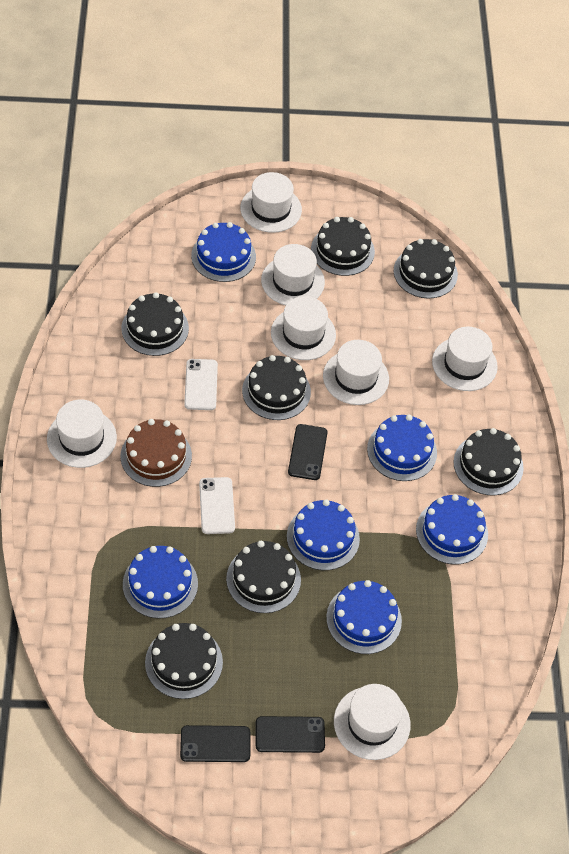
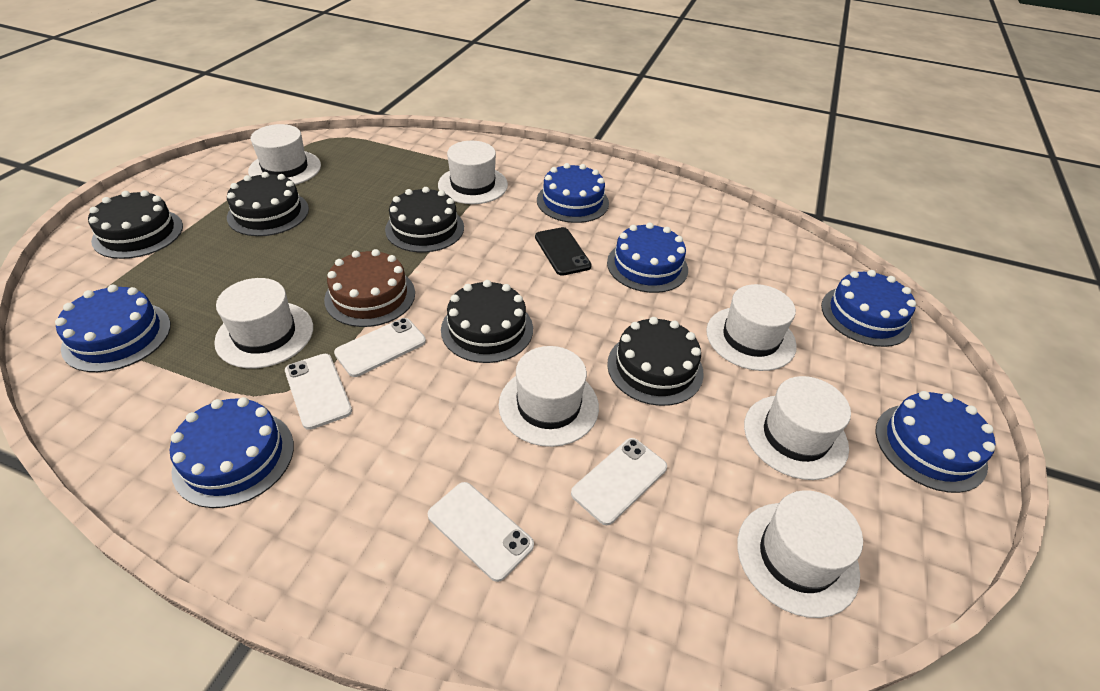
black cake: 7 -> 5
black phone: 3 -> 1
white phone: 2 -> 4

